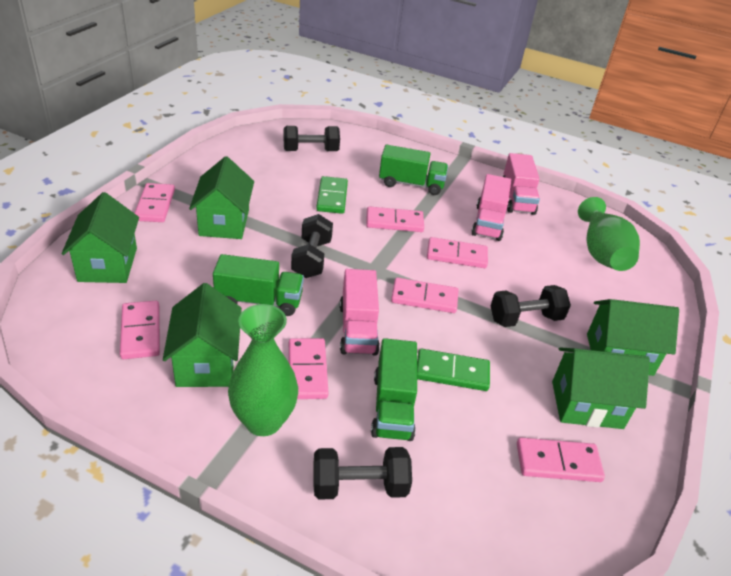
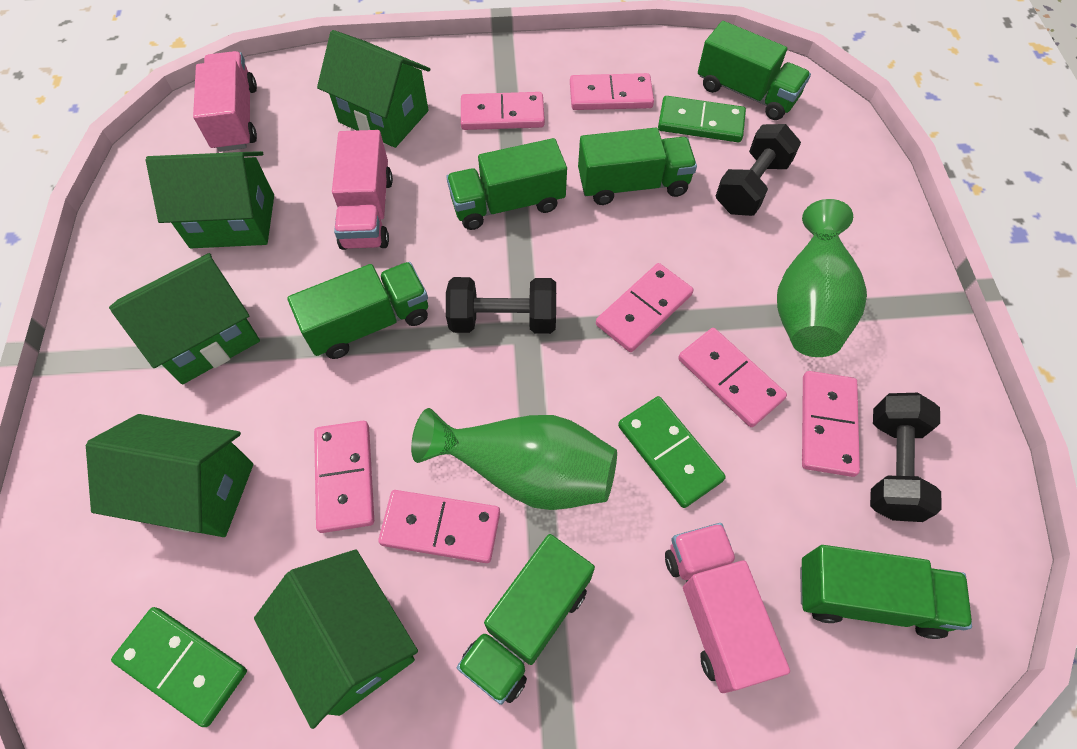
black dumbbell: 4 -> 3
green domino: 2 -> 3
green truck: 3 -> 6

